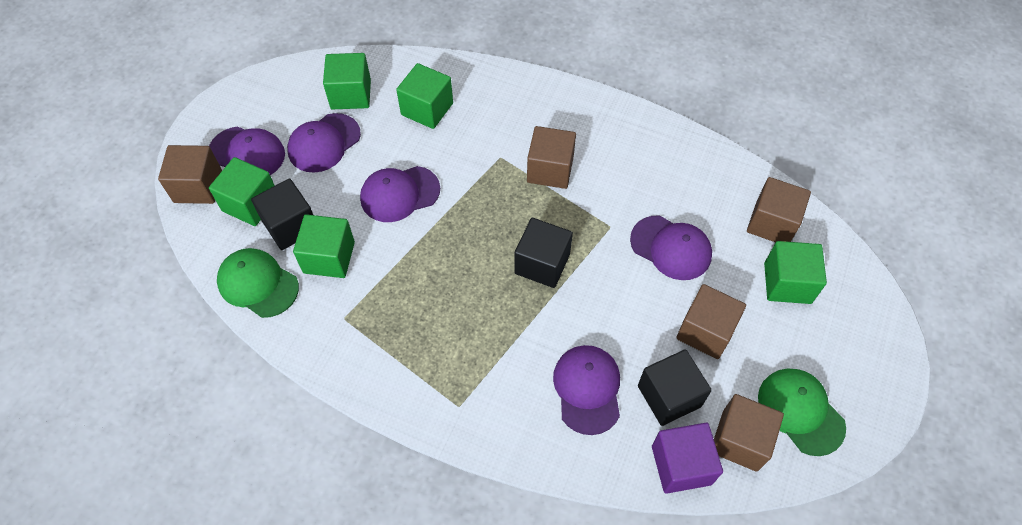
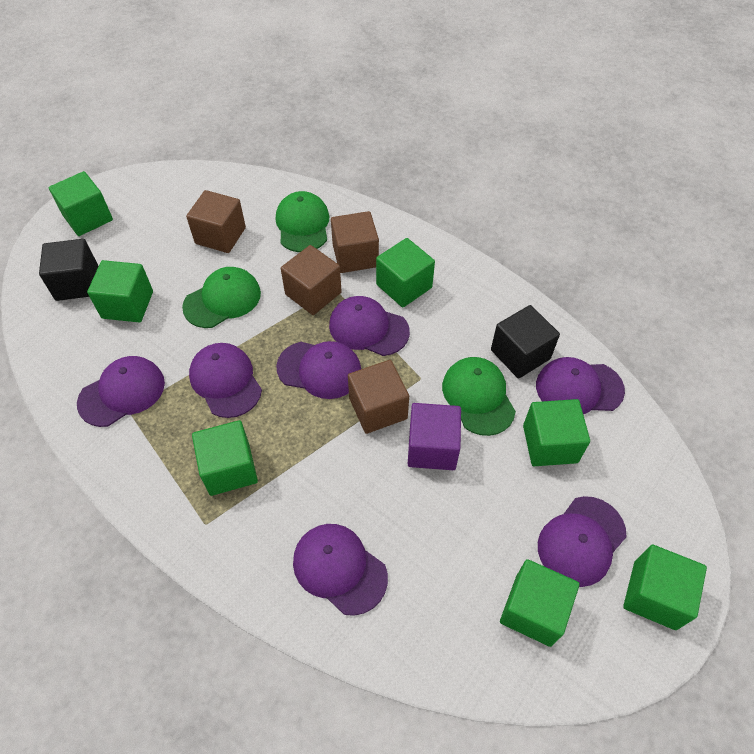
black cube: 3 -> 2
brown cube: 5 -> 4
green cap: 2 -> 3
green cube: 5 -> 7
purple cap: 5 -> 7

